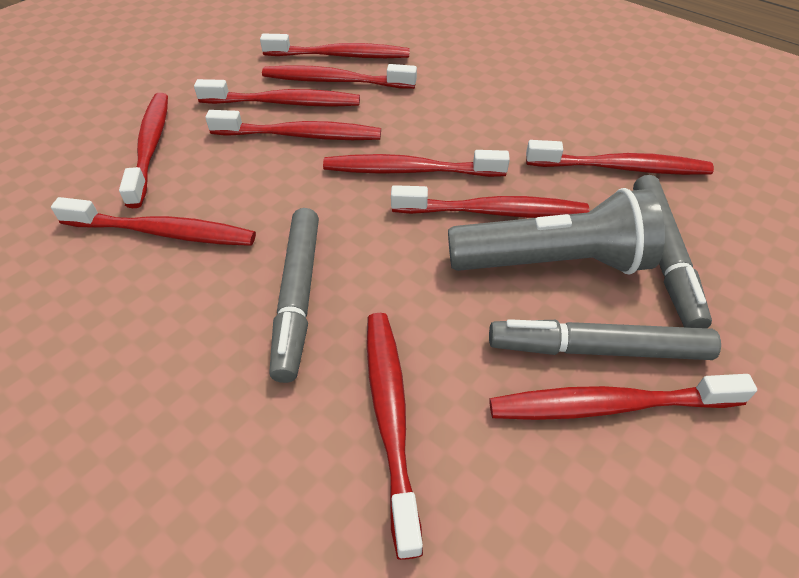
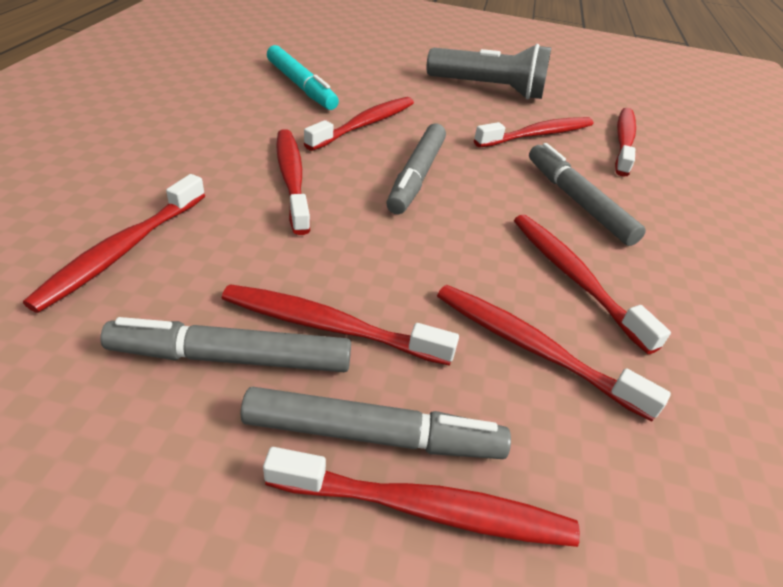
grey marker: 3 -> 4
red toothbrush: 11 -> 9
turquoise marker: 0 -> 1

